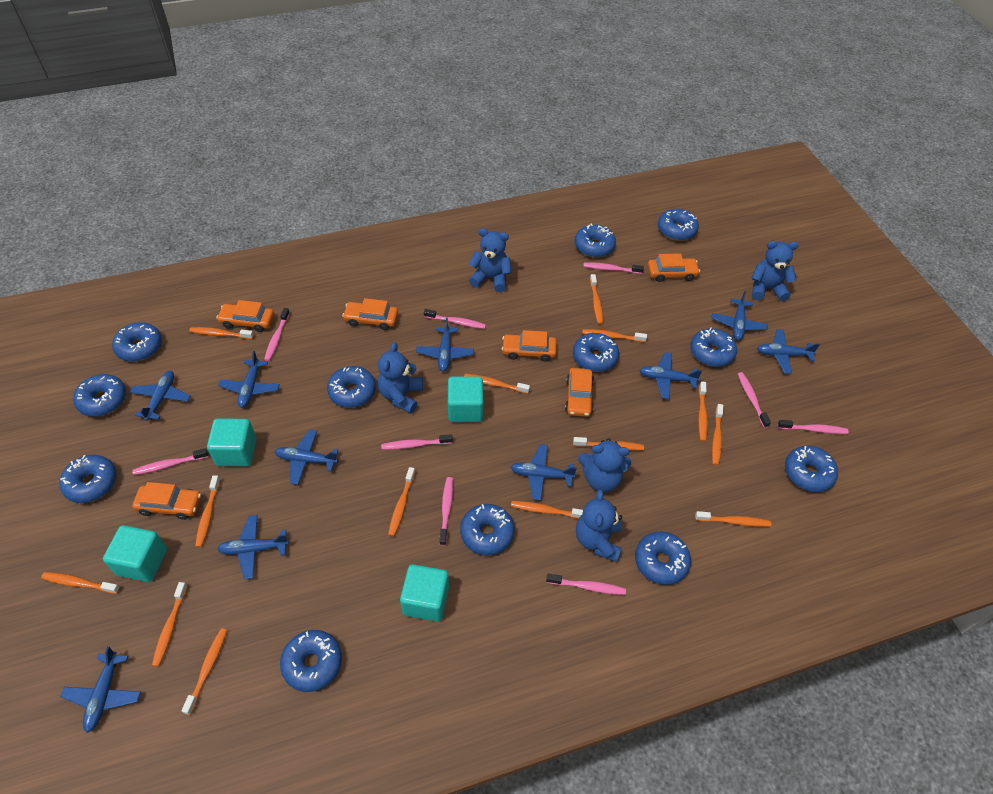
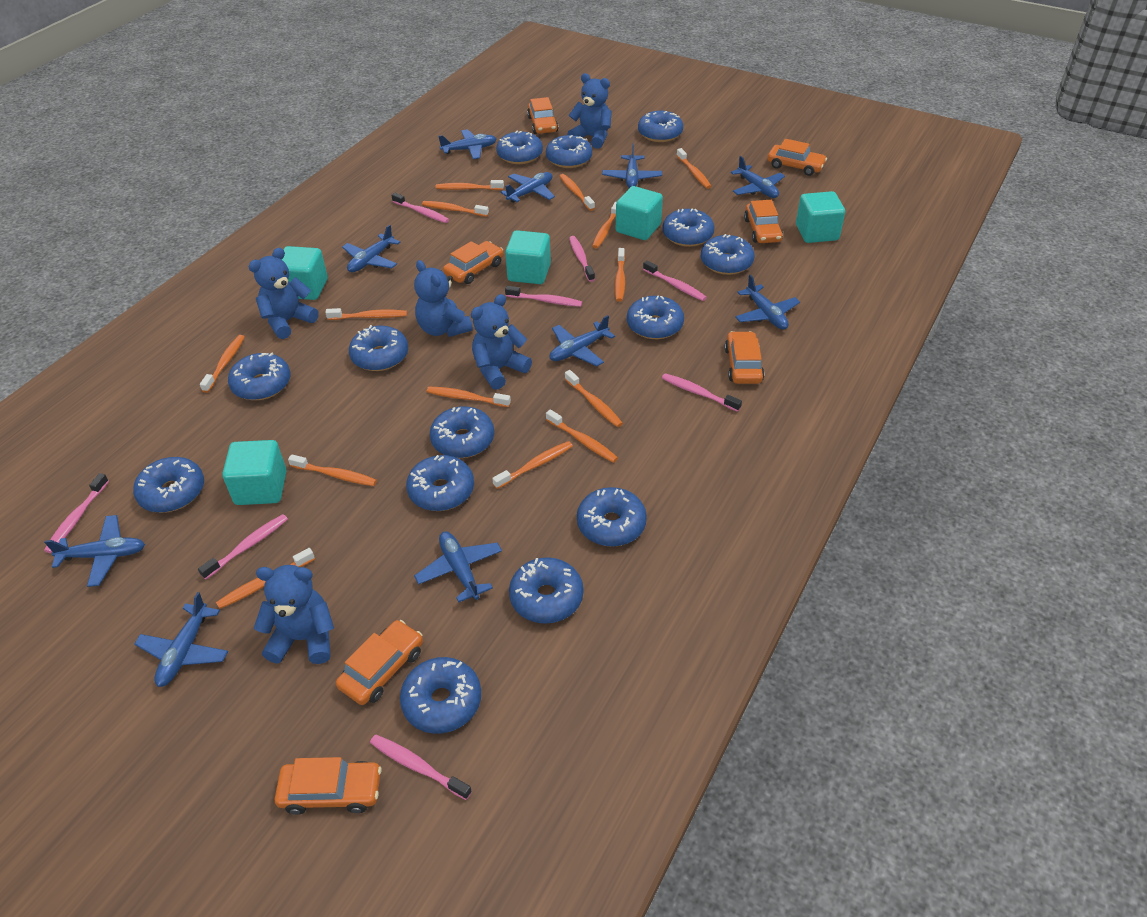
blue donut: 12 -> 14
orange car: 6 -> 7
pink toothbrush: 9 -> 8
turquoise cube: 4 -> 5

